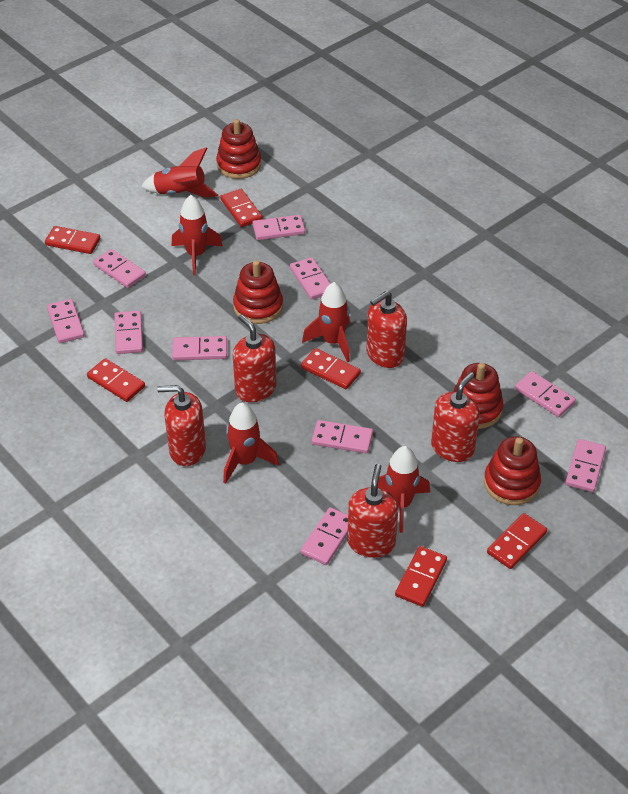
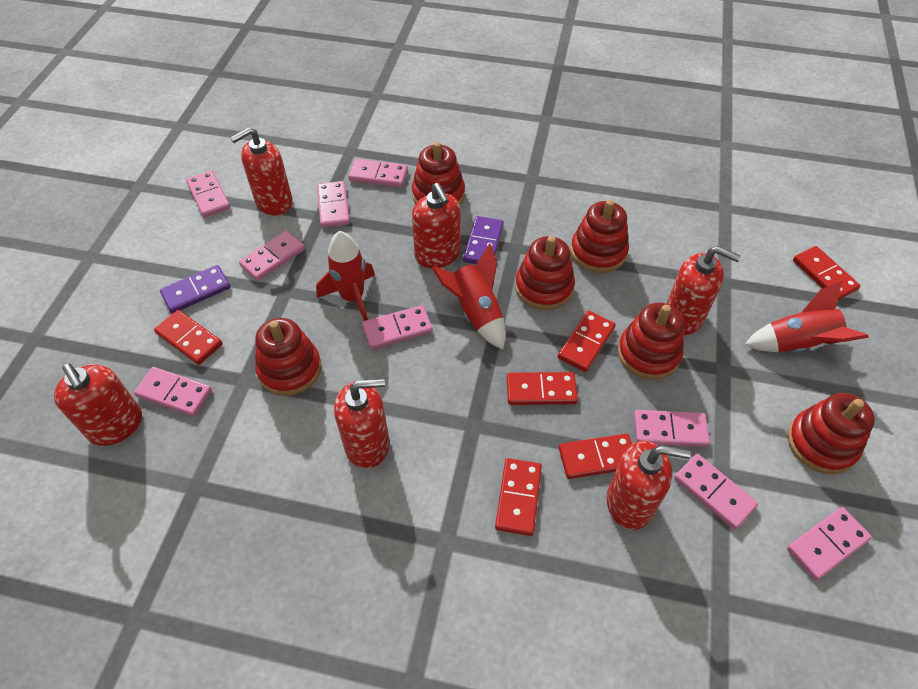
pink domino: 10 -> 9
purple domino: 0 -> 2
red rocket: 5 -> 3
red soap dispenser: 5 -> 6
red stacking toy: 4 -> 6

